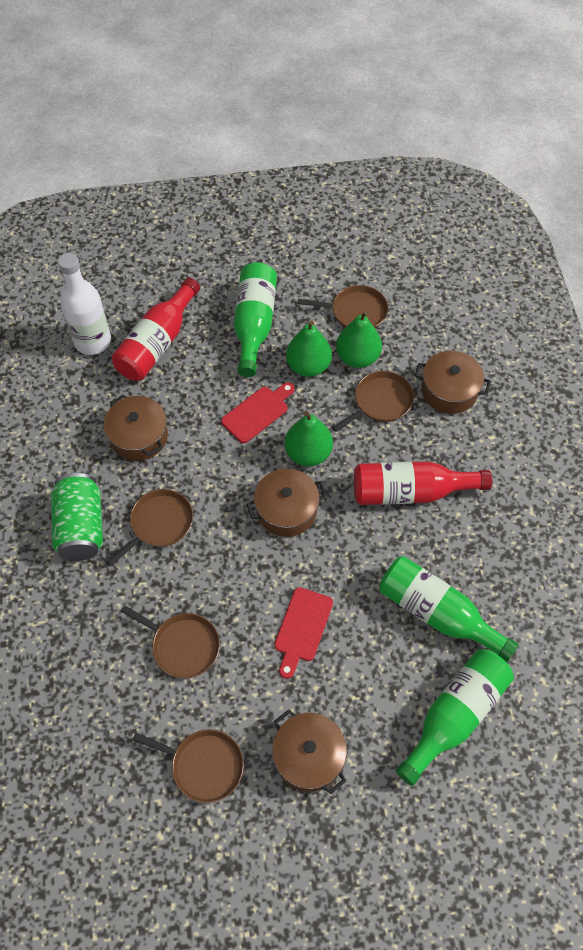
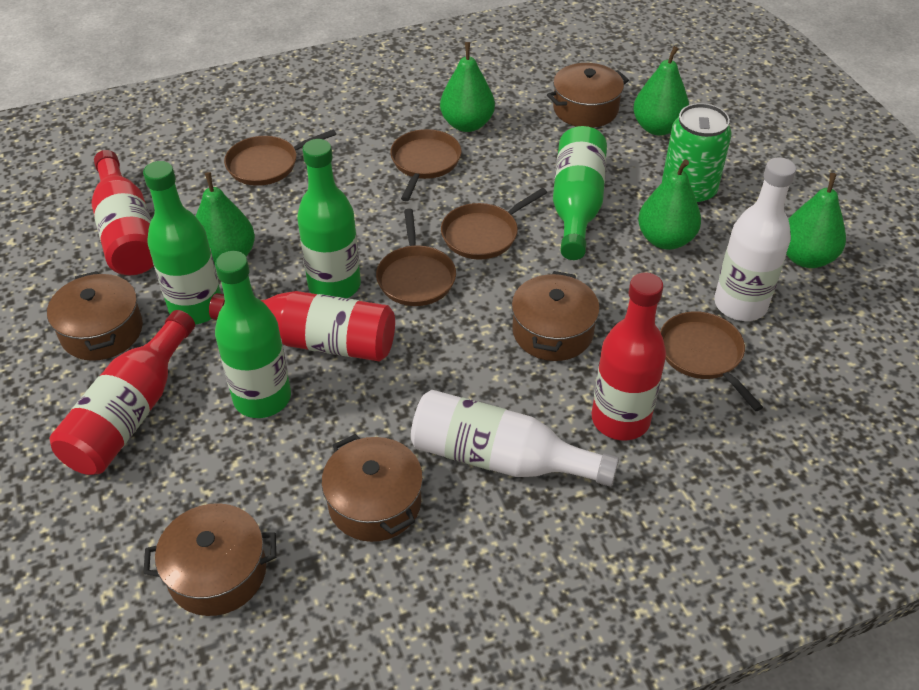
brown pot: 4 -> 5
green bottle: 3 -> 4
green pear: 3 -> 5
red bottle: 2 -> 4
red cutting board: 2 -> 0
white bottle: 1 -> 2

